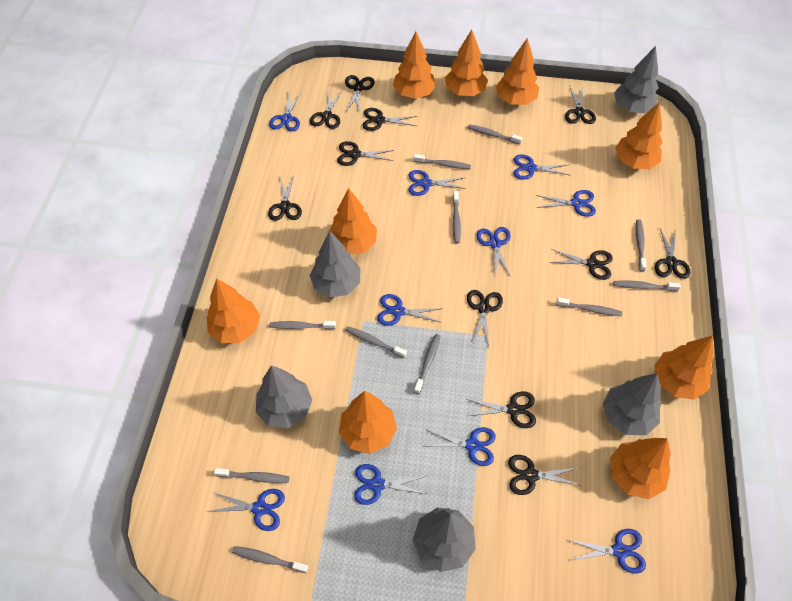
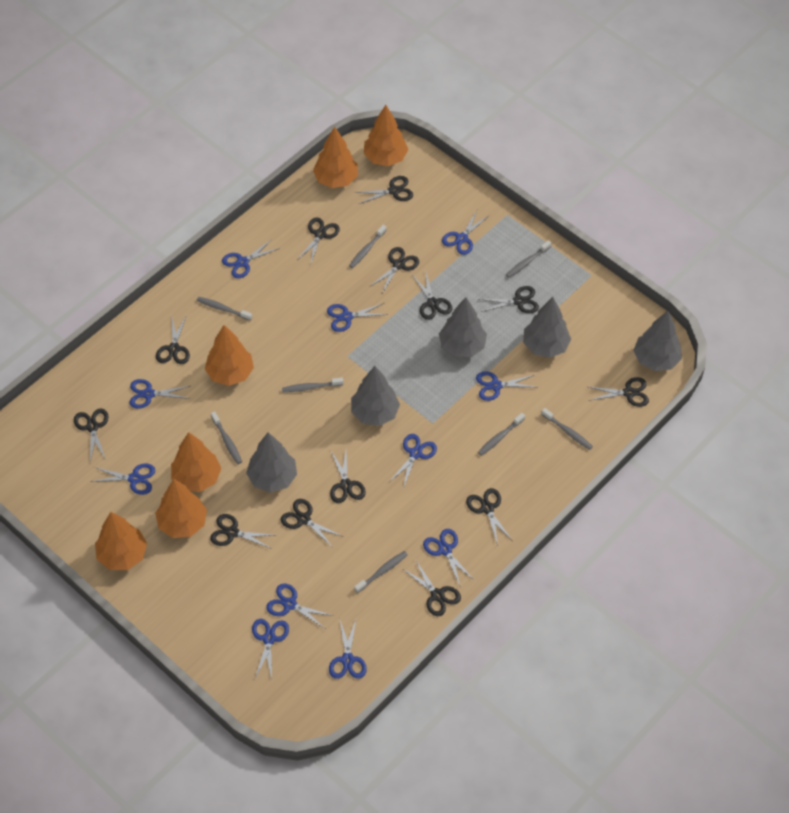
black scissors: 11 -> 13
blue scissors: 10 -> 11
grey toothbrush: 11 -> 8
orange tree: 9 -> 6

